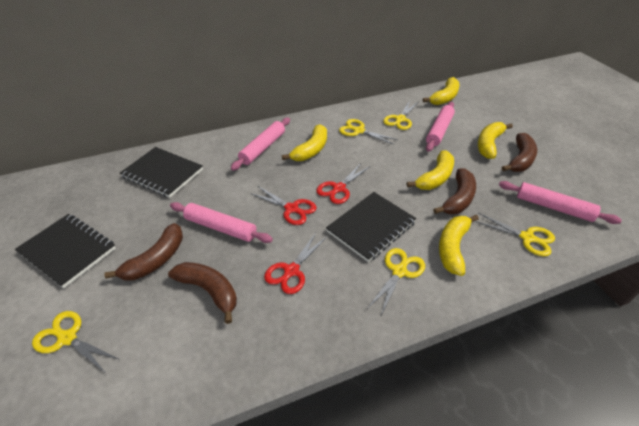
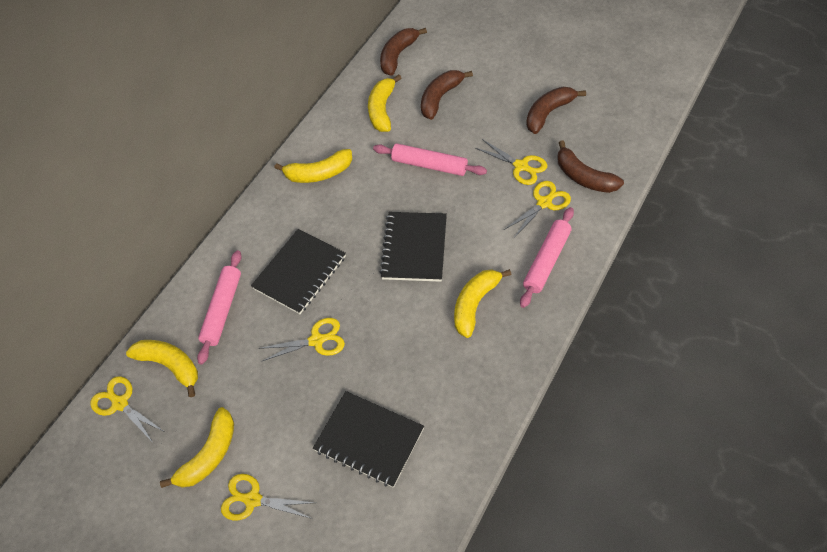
pink rolling pin: 4 -> 3
red scissors: 3 -> 0

